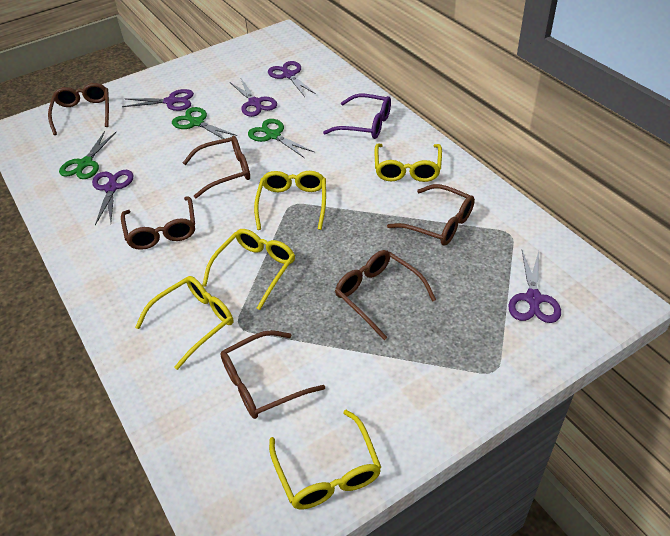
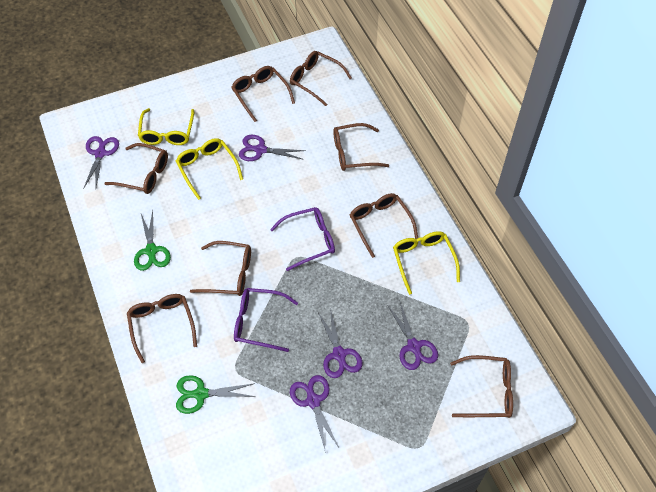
brown glasses: 6 -> 8
green scissors: 3 -> 2
purple glasses: 1 -> 2
yellow glasses: 5 -> 3

